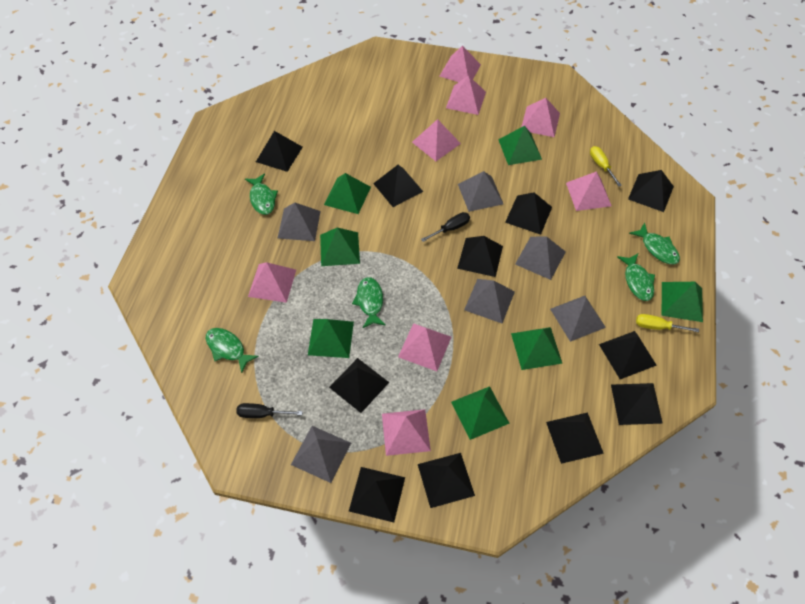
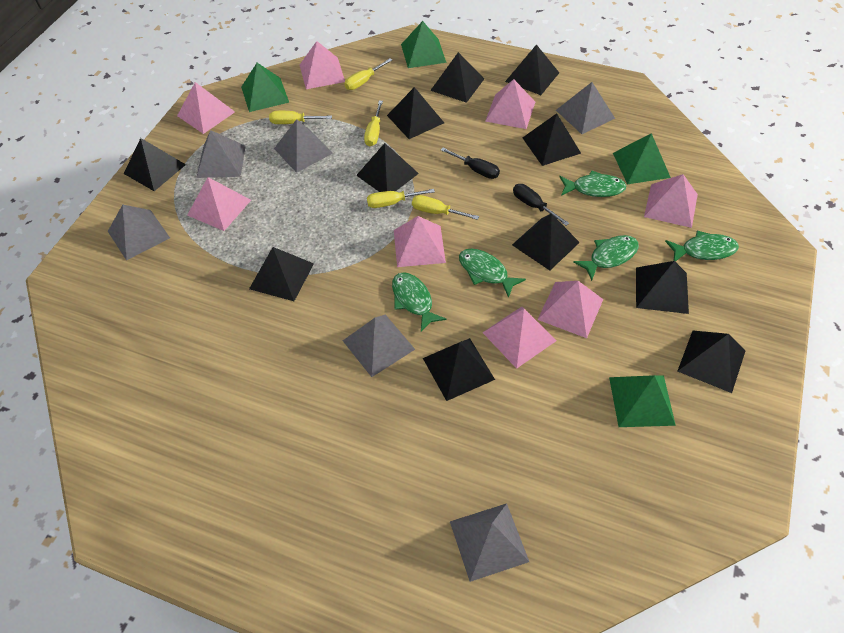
green pyramid: 7 -> 4
yellow screwdriver: 2 -> 5

